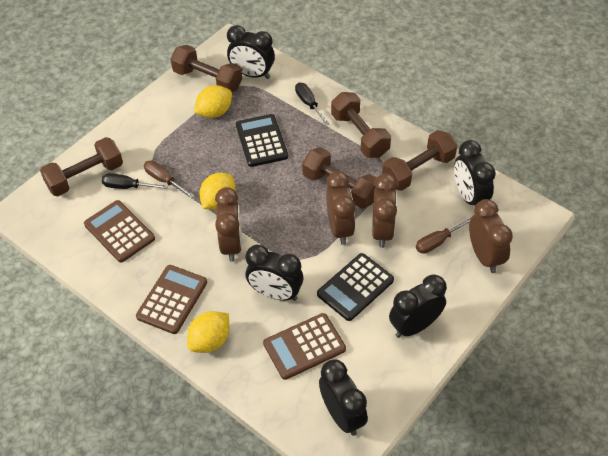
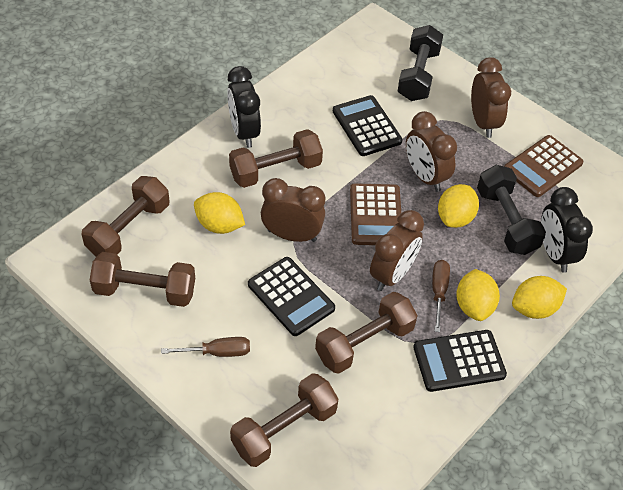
black calculator: 2 -> 3
black clock: 5 -> 2
black dumbbell: 0 -> 2
black screwdriver: 2 -> 0
brown calculator: 3 -> 2
yellow lemon: 3 -> 4

